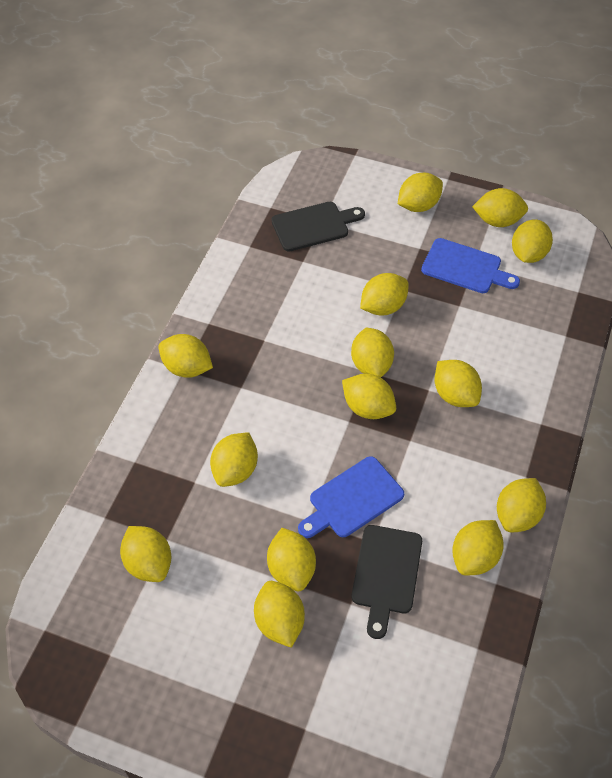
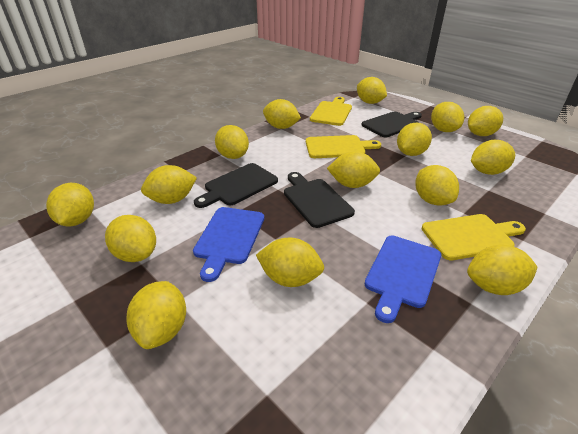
black cutting board: 2 -> 3
yellow cutting board: 0 -> 3
yellow lemon: 14 -> 15

